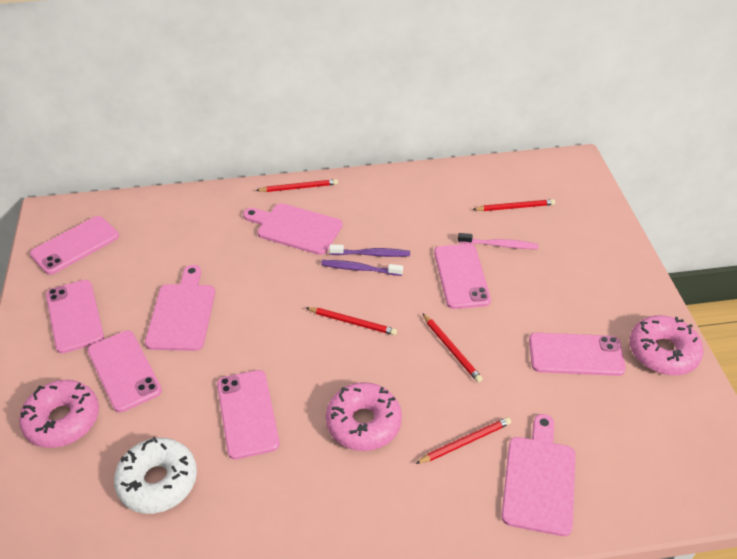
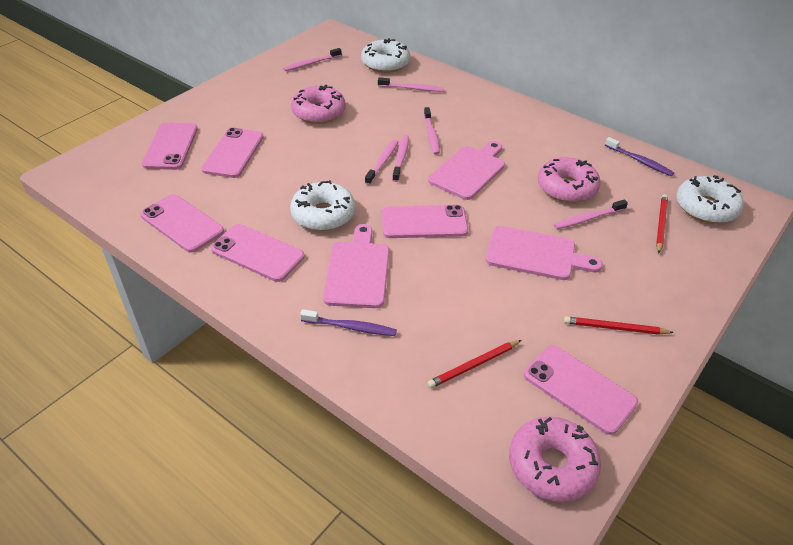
pink toothbrush: 1 -> 6
red pencil: 5 -> 3
white donut: 1 -> 3

